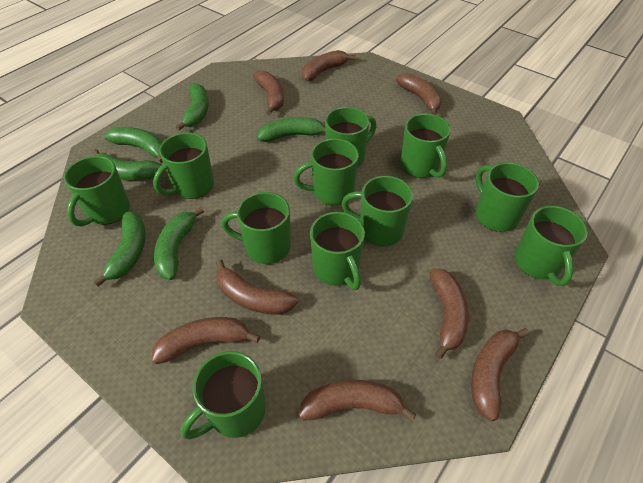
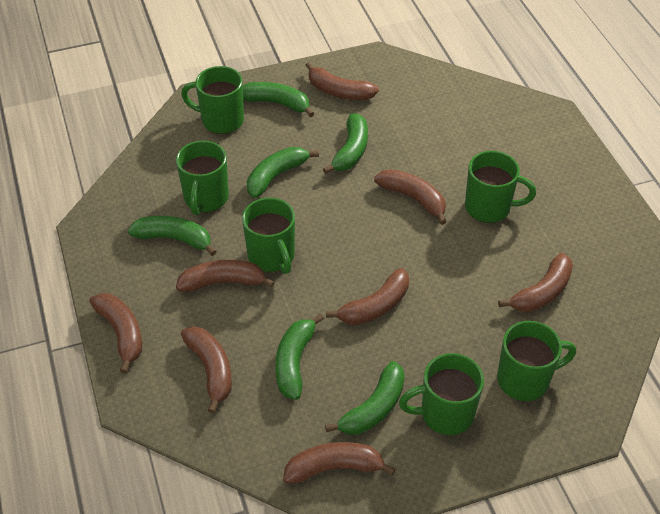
green mug: 11 -> 6

